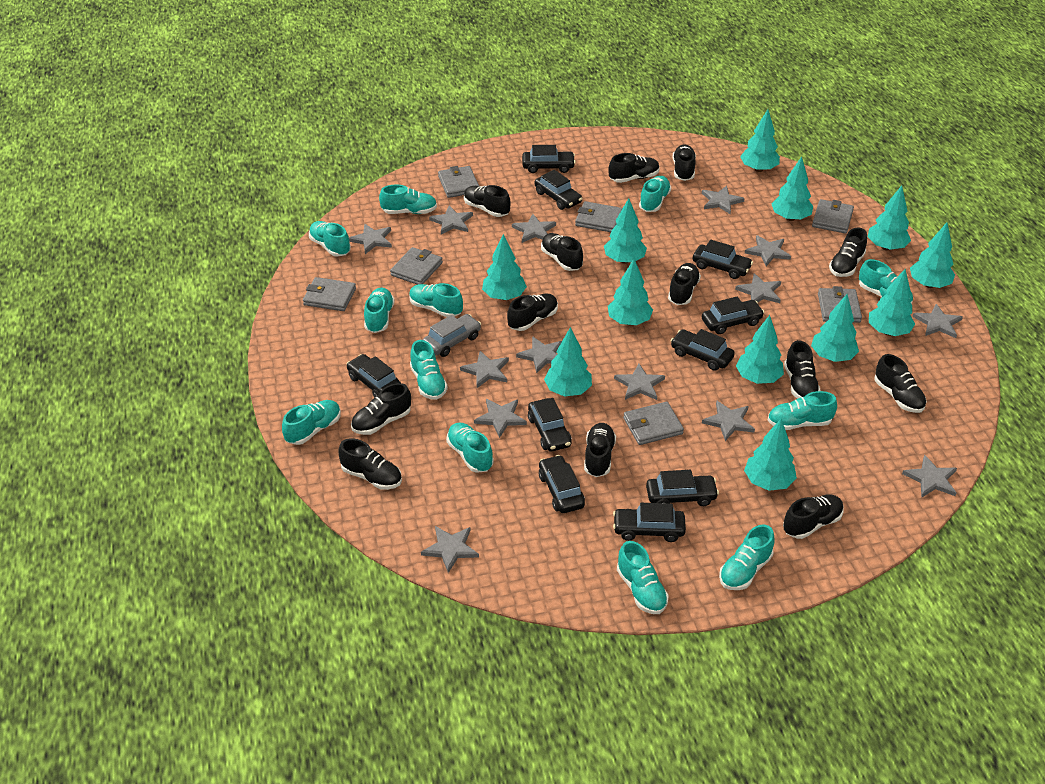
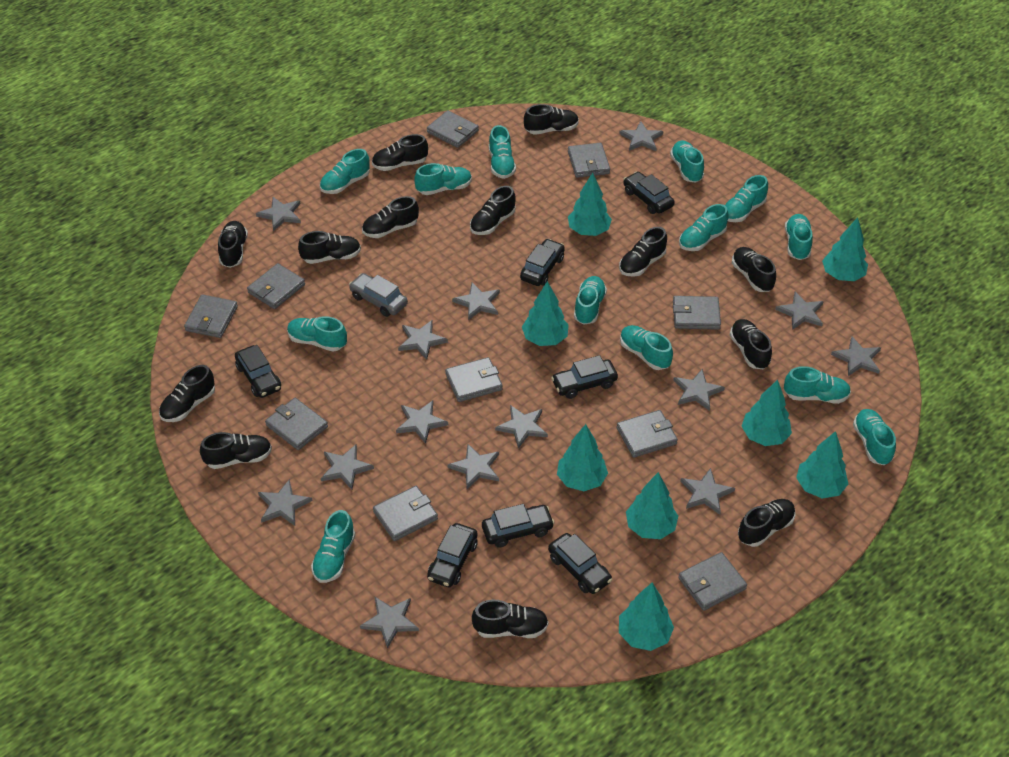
black car: 10 -> 7
grey wallet: 7 -> 10
turquoise shoe: 12 -> 13
turquoise tree: 12 -> 8

